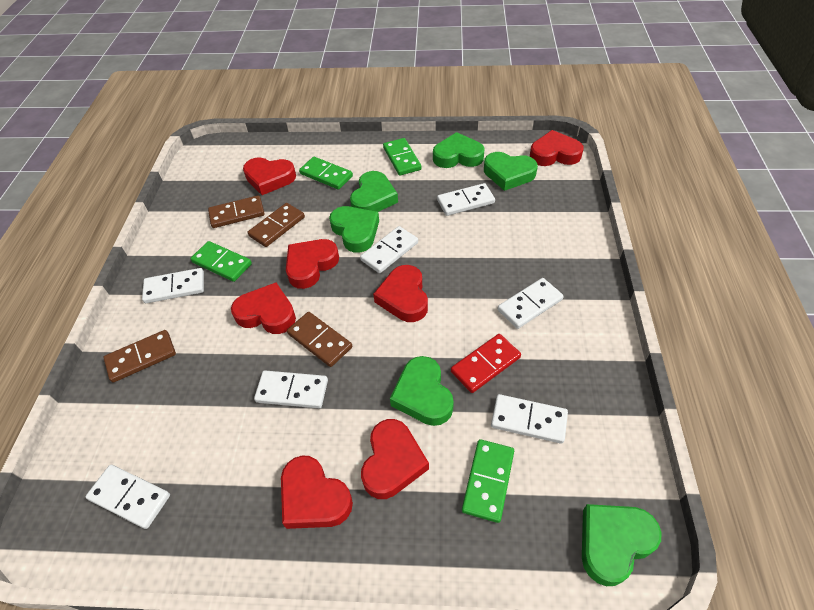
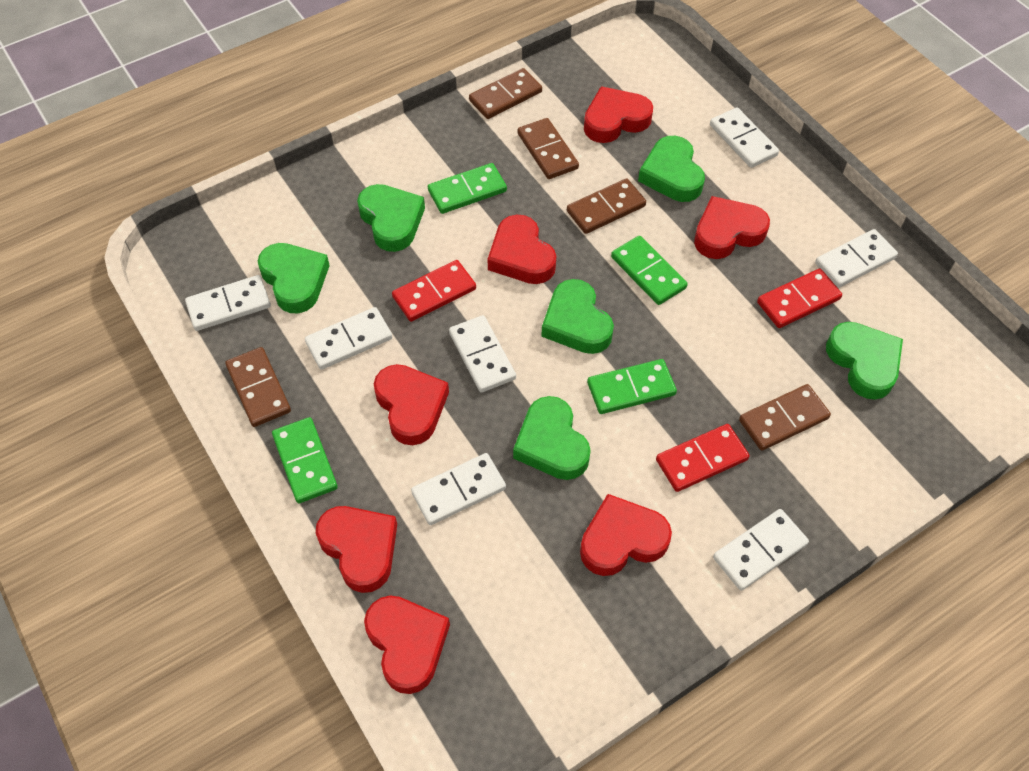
brown domino: 4 -> 5
red domino: 1 -> 3

